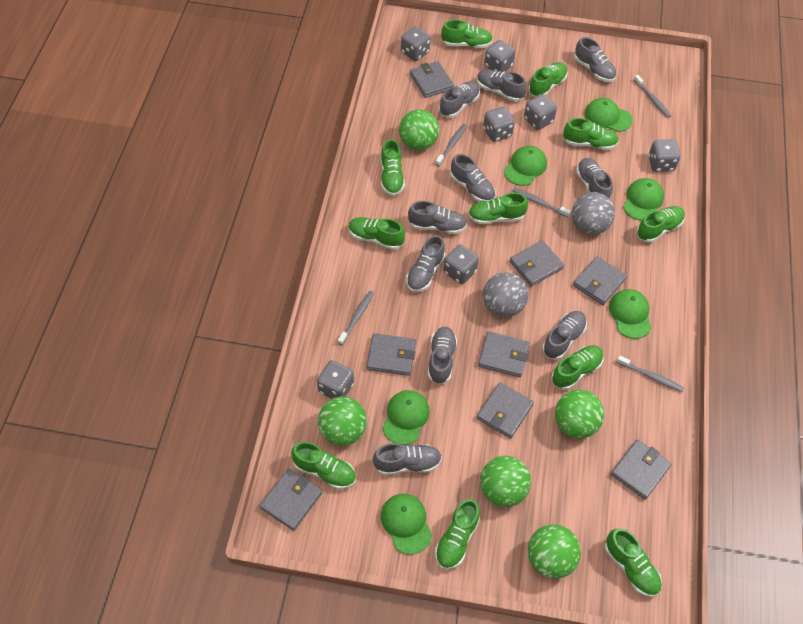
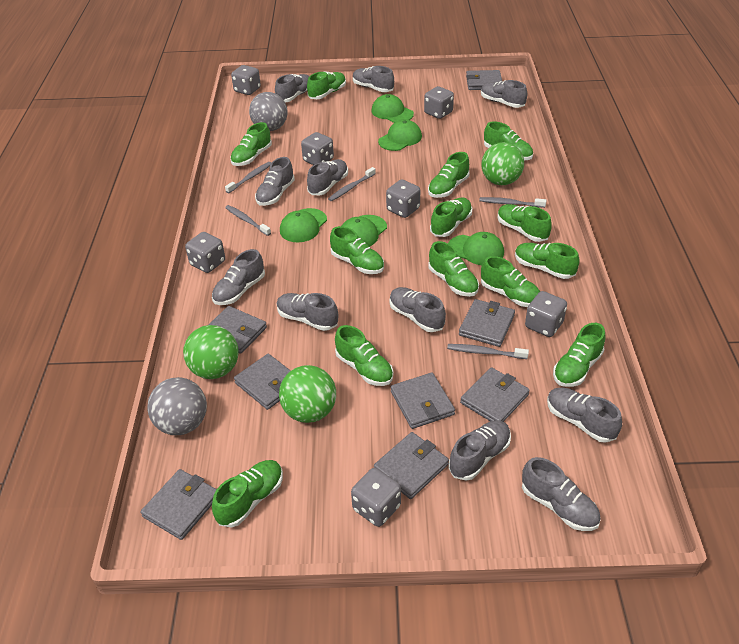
green ball: 5 -> 3
green cap: 6 -> 5
green shoe: 11 -> 13
grey shoe: 10 -> 11

